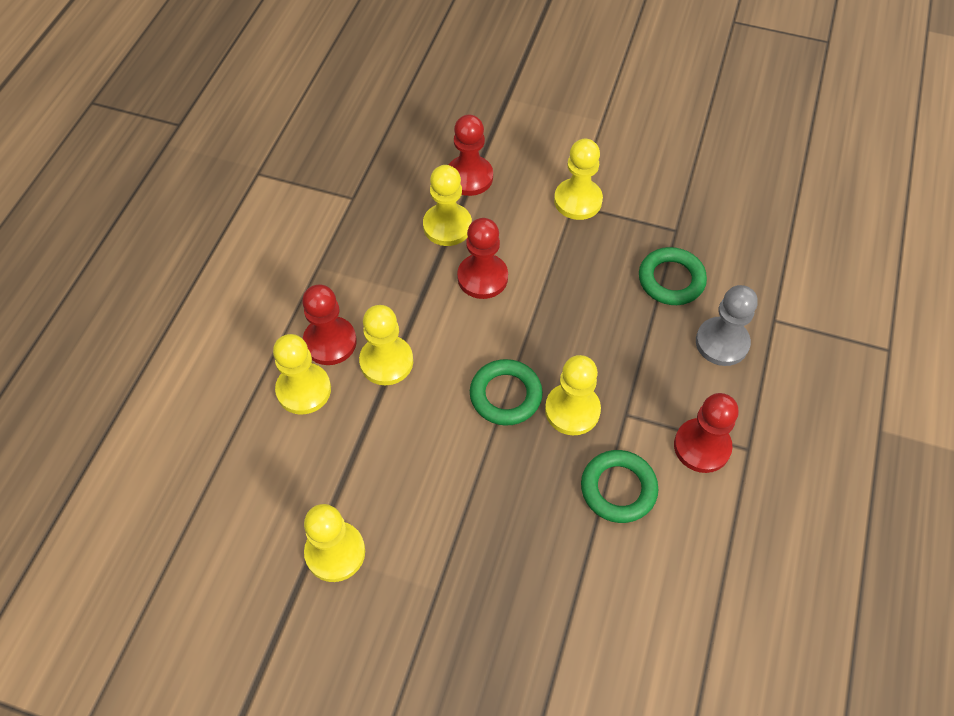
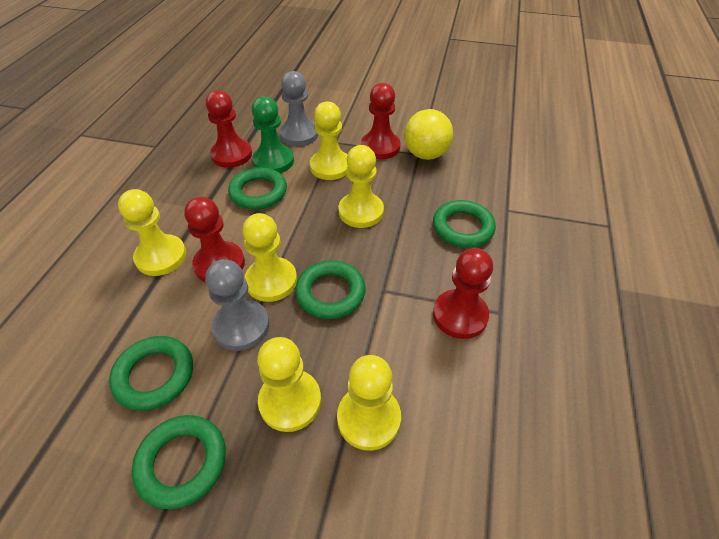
green pawn: 0 -> 1
green ring: 3 -> 5
grey pawn: 1 -> 2
yellow ball: 0 -> 1

